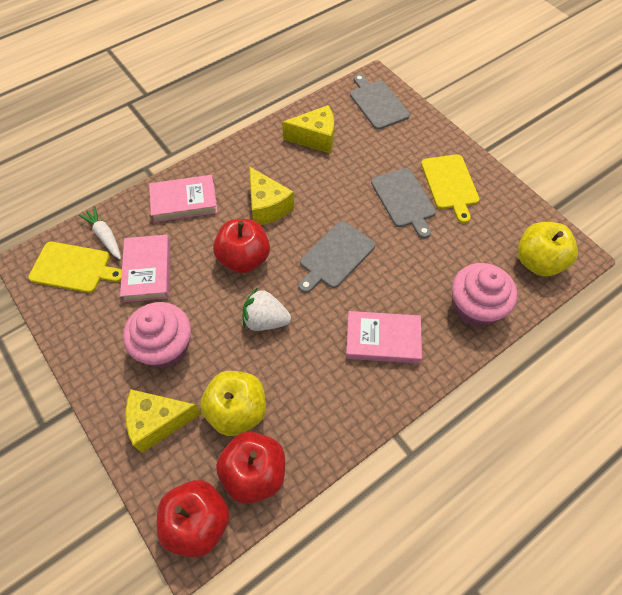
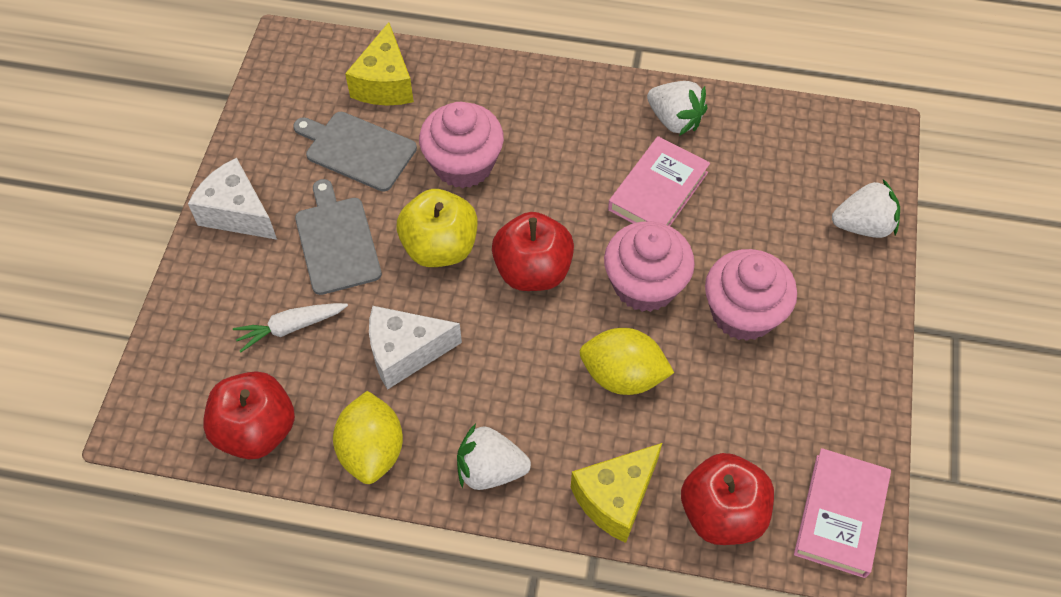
grey cutting board: 3 -> 2
pink book: 3 -> 2
pink cupcake: 2 -> 3
white cheese: 0 -> 2
white strawberry: 1 -> 3
yellow apple: 2 -> 1
yellow cheese: 3 -> 2
yellow cutting board: 2 -> 0
yellow lemon: 0 -> 2

